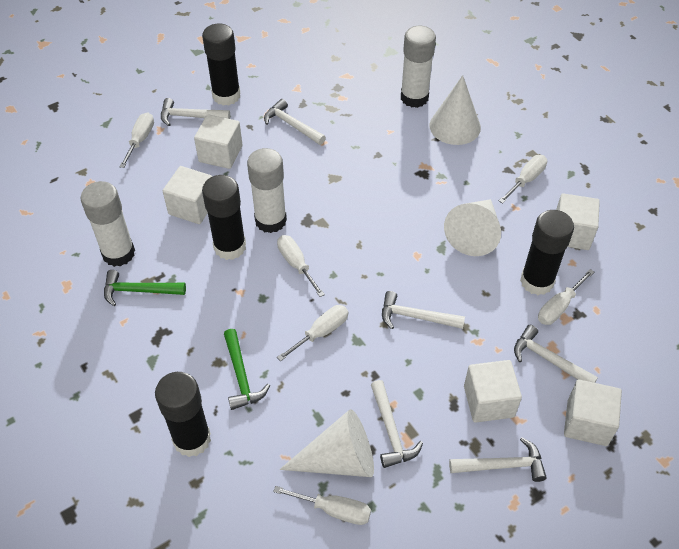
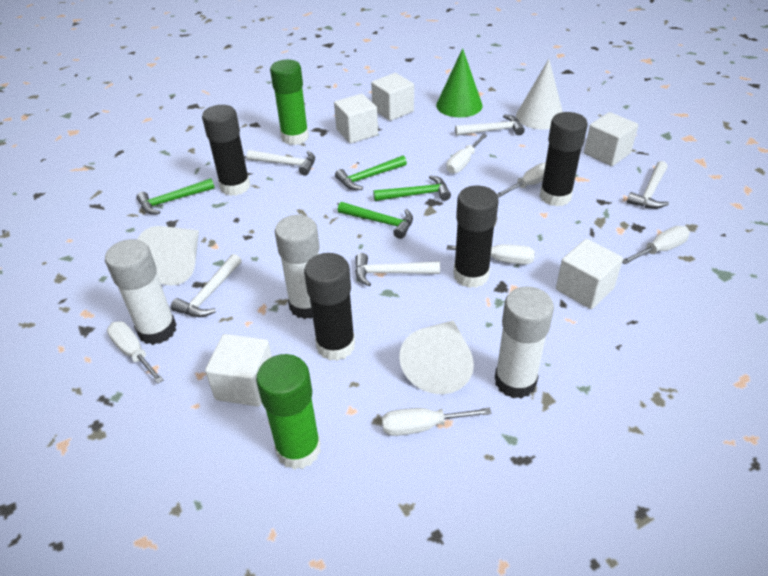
green cone: 0 -> 1
green glue stick: 0 -> 2
green hammer: 2 -> 4
white hammer: 6 -> 5

